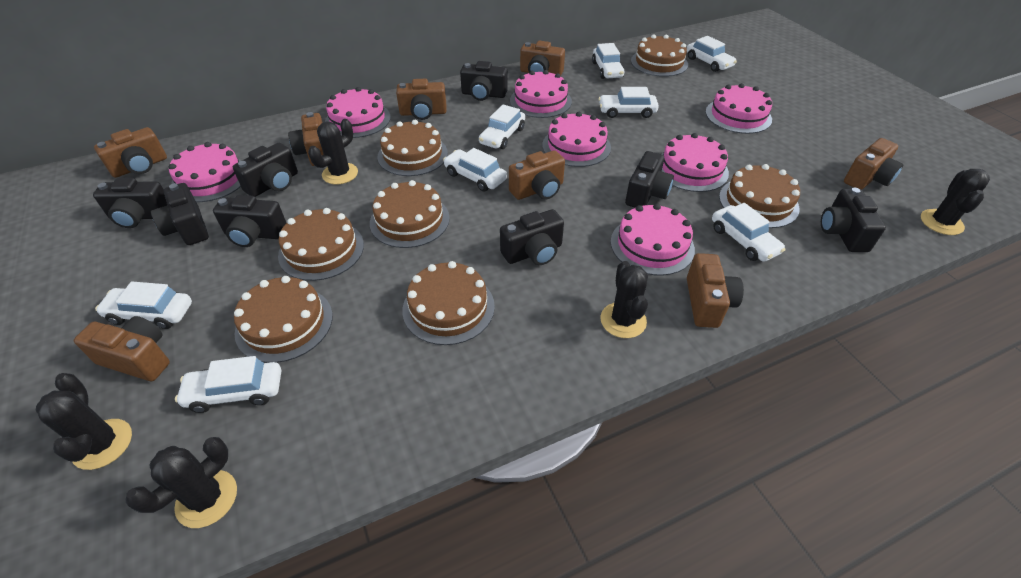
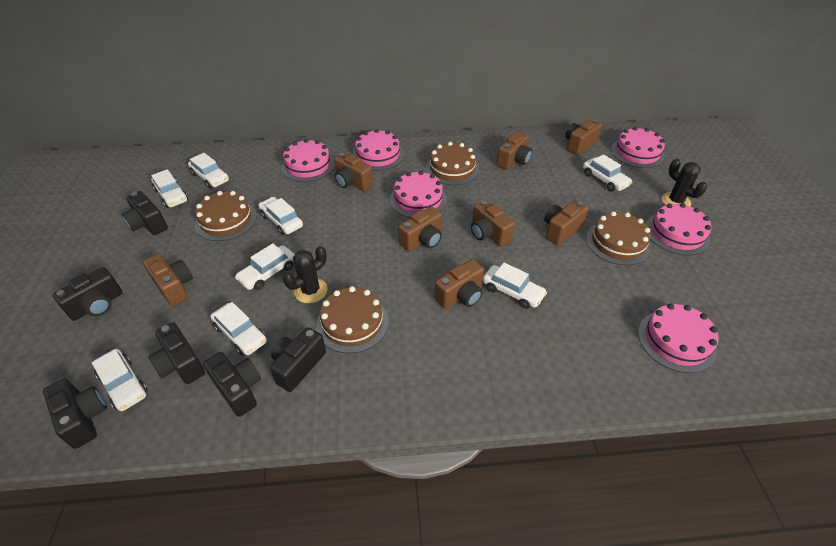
black cactus: 5 -> 2
black camera: 8 -> 6
brown cake: 7 -> 4
pink cake: 7 -> 6

